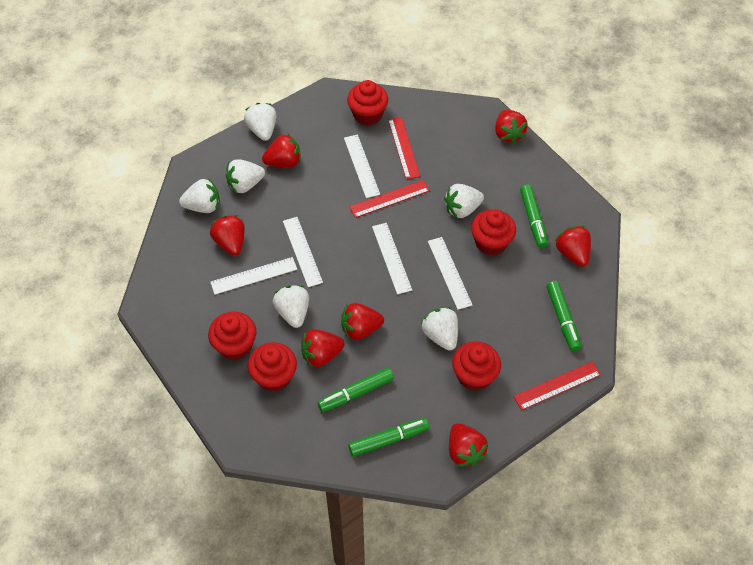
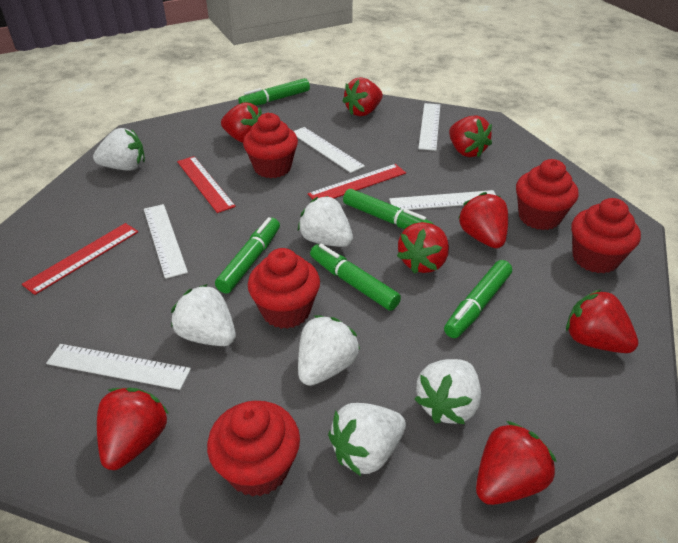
green marker: 4 -> 5
red strawberry: 7 -> 8

